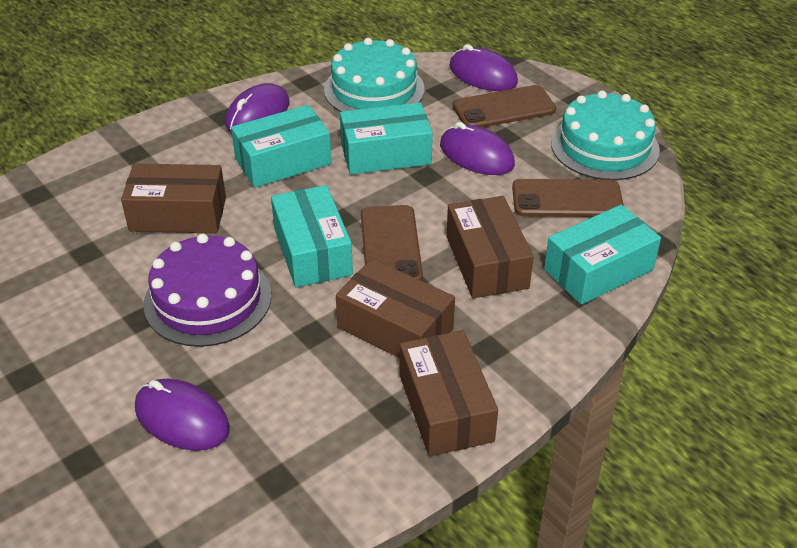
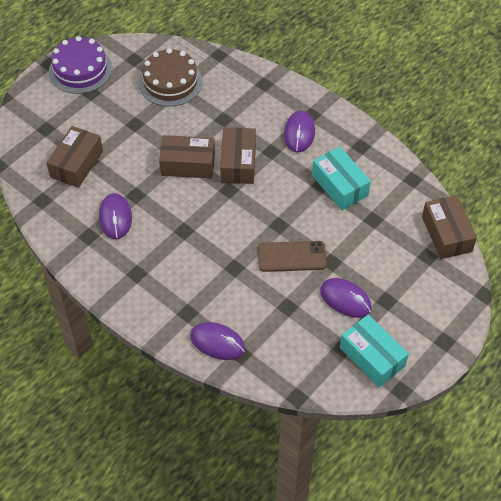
brown cake: 0 -> 1
brown phone: 3 -> 1
turquoise box: 4 -> 2
turquoise cake: 2 -> 0

